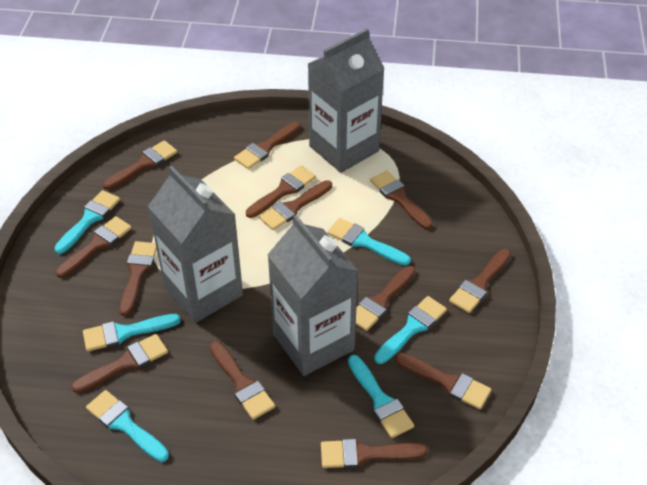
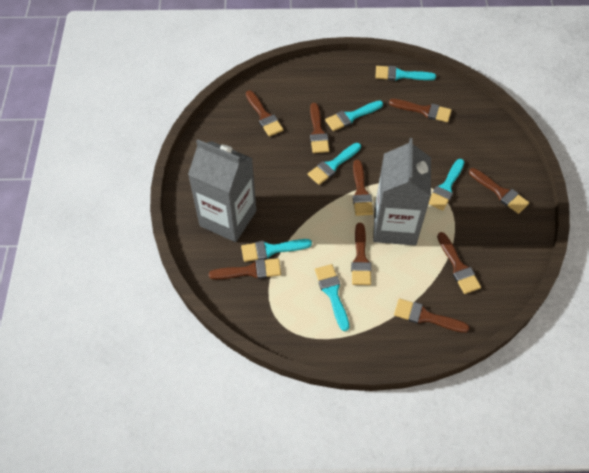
brown brush: 13 -> 9
grey carton: 3 -> 2

